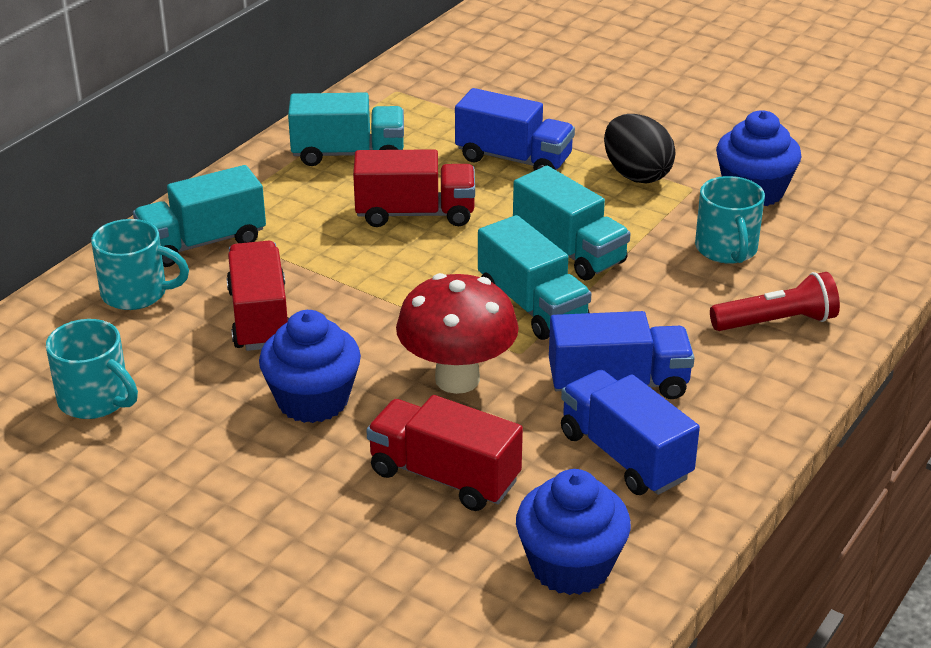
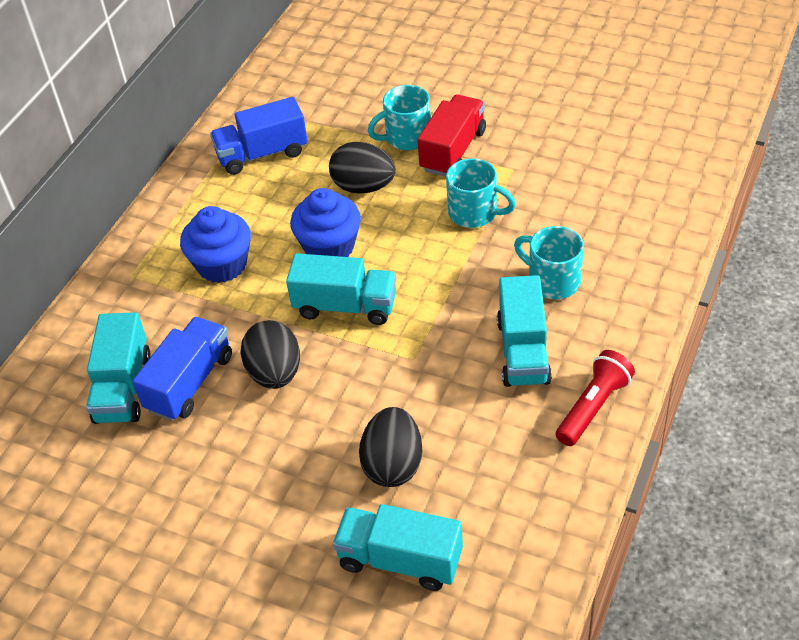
black egg: 1 -> 3
blue cupcake: 3 -> 2
blue truck: 3 -> 2
red mushroom: 1 -> 0
red truck: 3 -> 1

